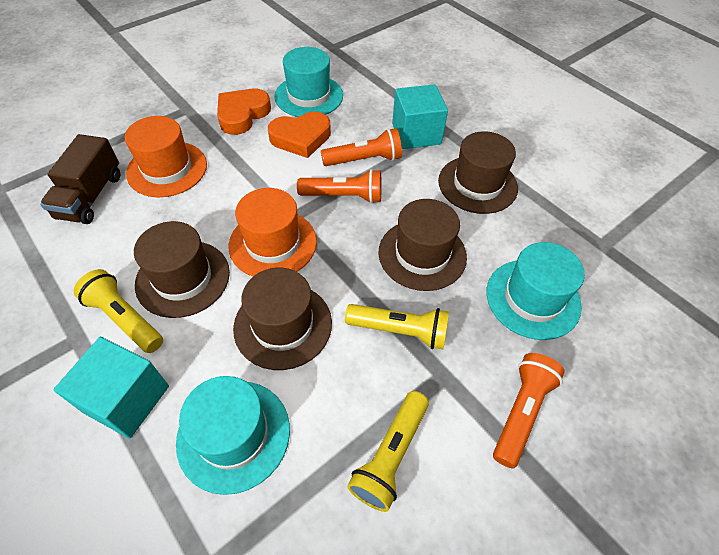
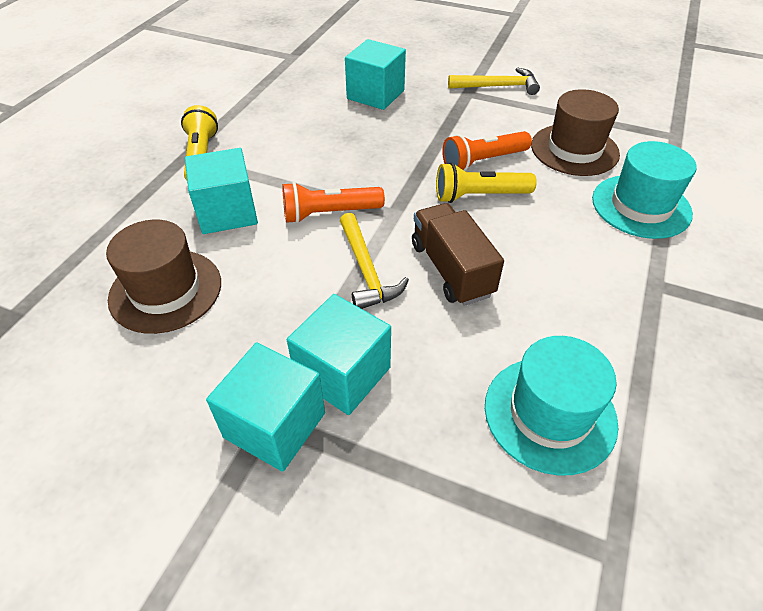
brown hat: 4 -> 2
orange flashlight: 3 -> 2
orange hat: 2 -> 0
orange heart: 2 -> 0
turquoise cube: 2 -> 4
turquoise hat: 3 -> 2
yellow flashlight: 3 -> 2
yellow hammer: 0 -> 2

